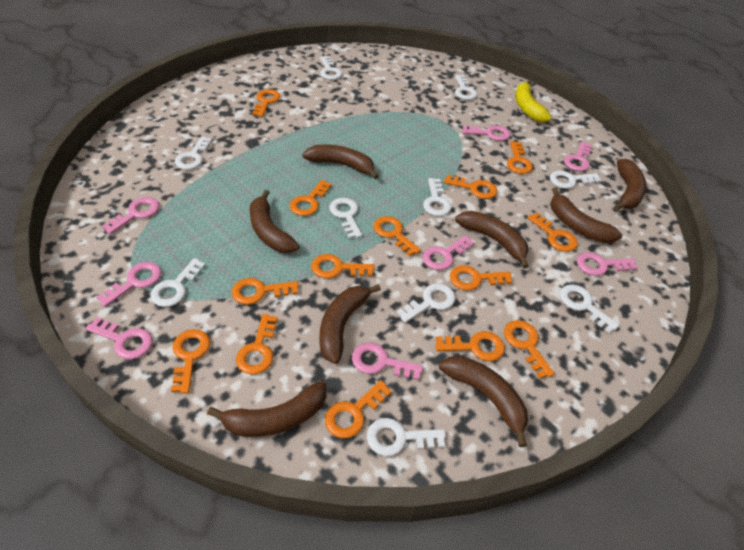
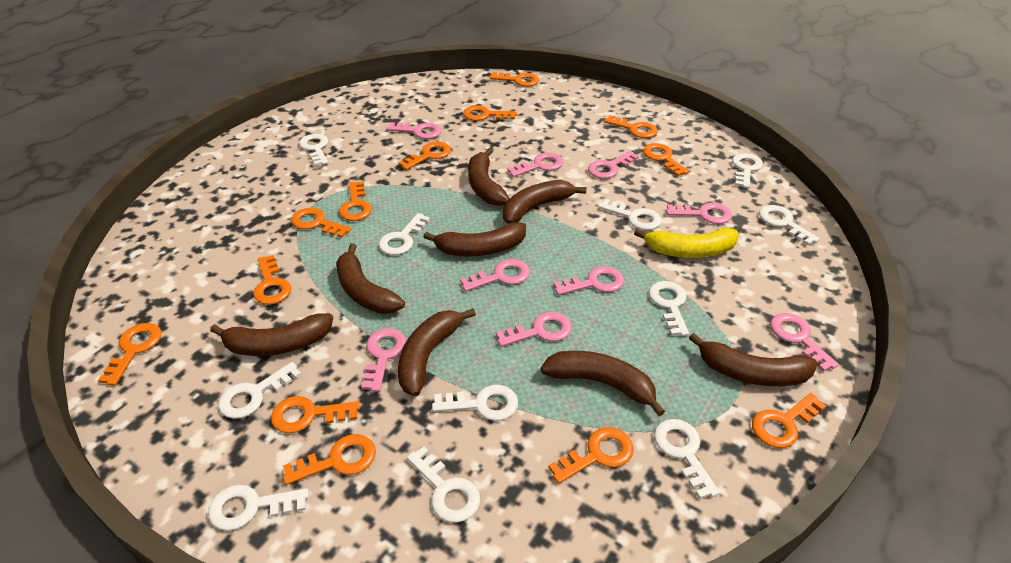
orange key: 14 -> 13
pink key: 8 -> 9
white key: 10 -> 11

